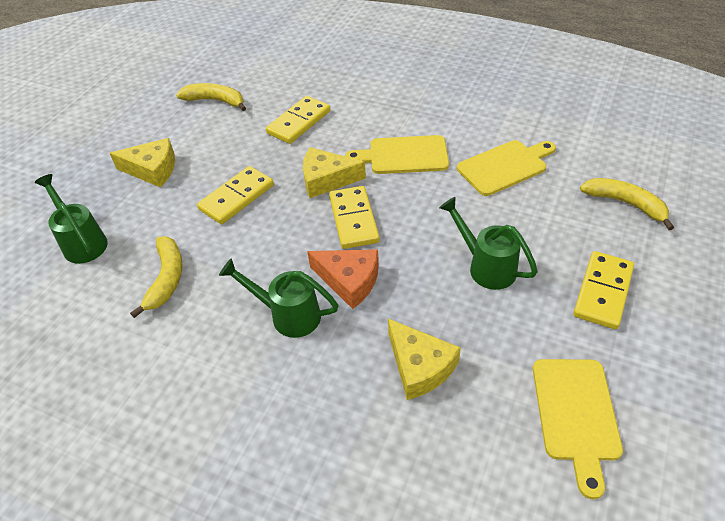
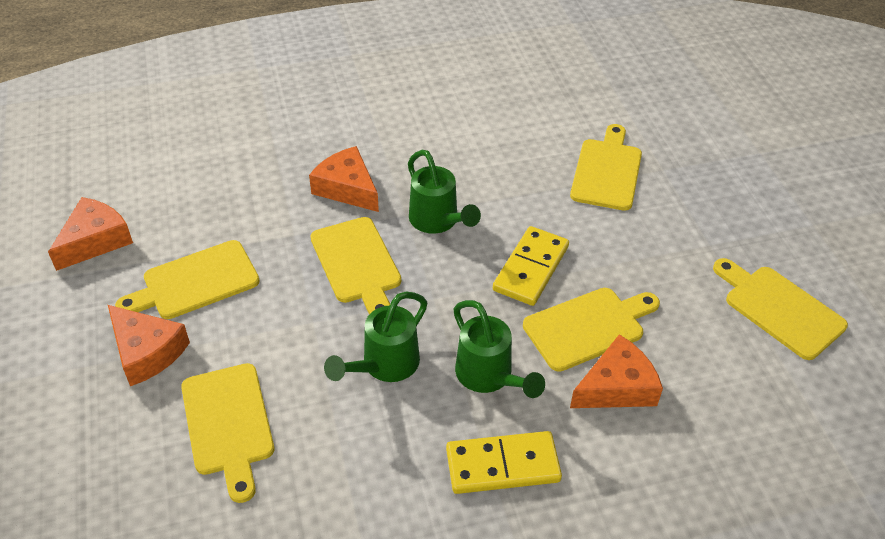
orange cheese: 1 -> 4
yellow banana: 3 -> 0
yellow cheese: 3 -> 0
yellow cutting board: 3 -> 6
yellow domino: 4 -> 2

